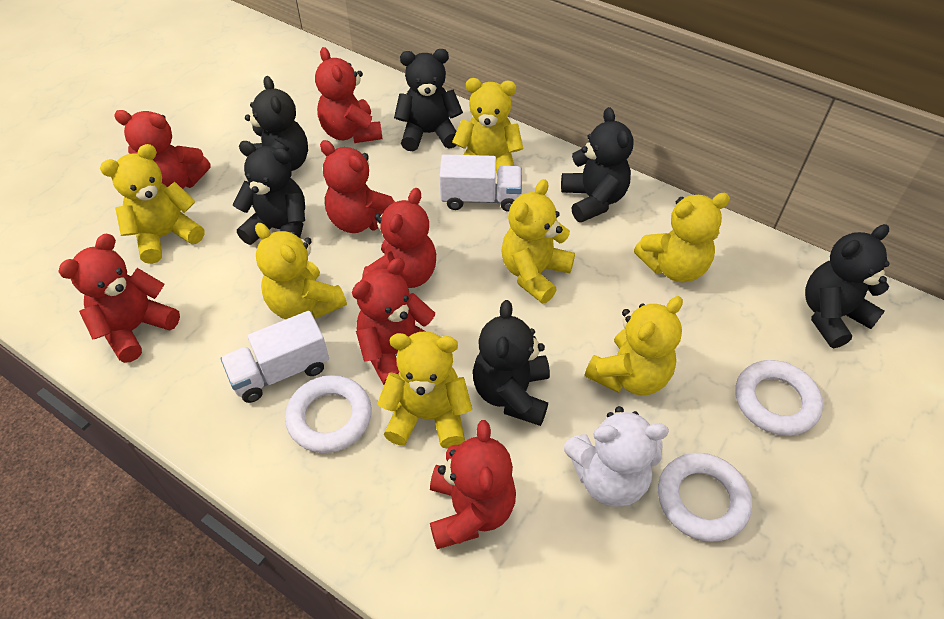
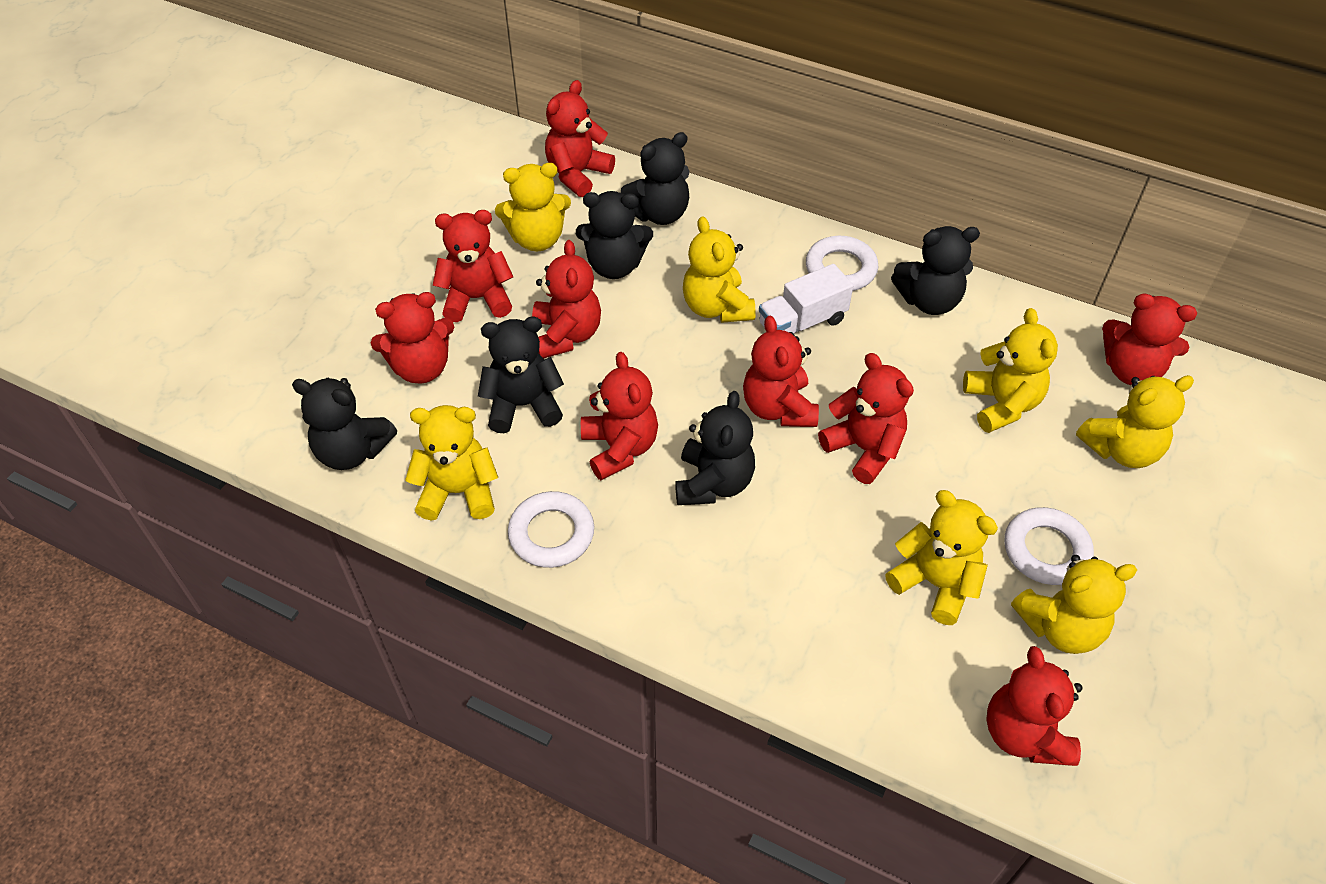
red teddy bear: 7 -> 9
white teddy bear: 1 -> 0
white truck: 2 -> 1

